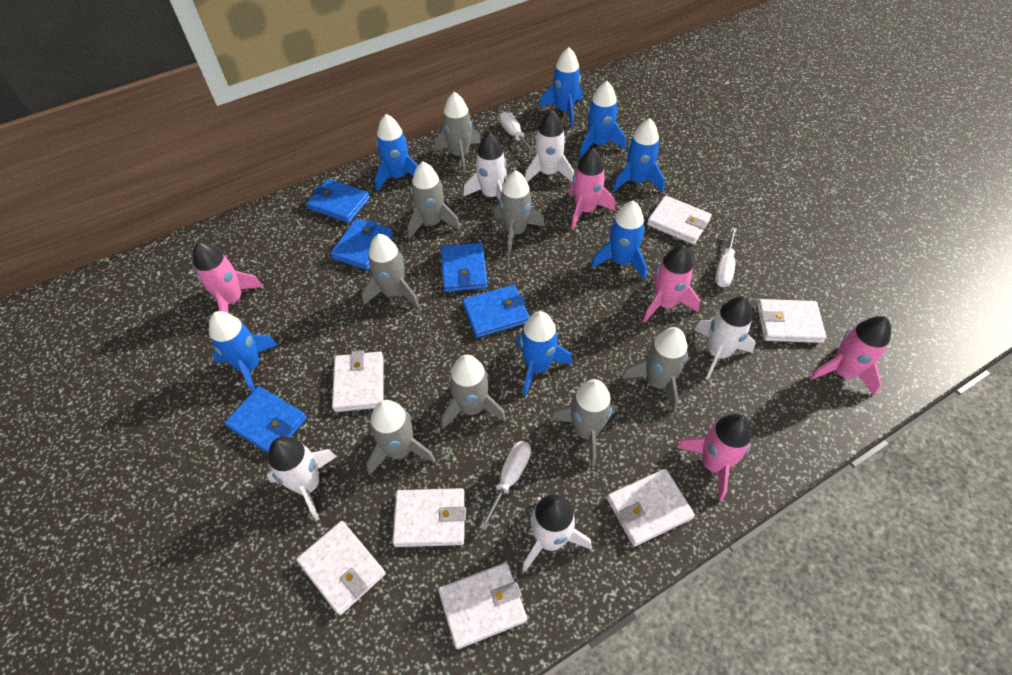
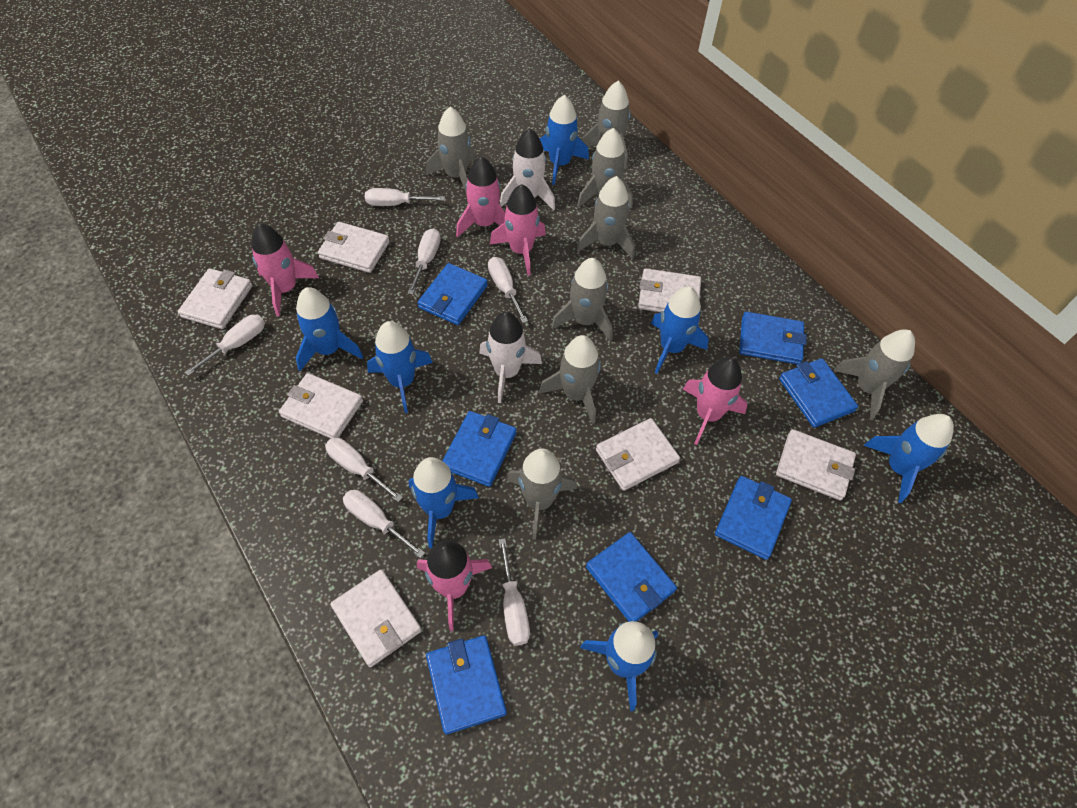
blue wallet: 5 -> 7
white rocket: 5 -> 2
white screwdriver: 3 -> 7

